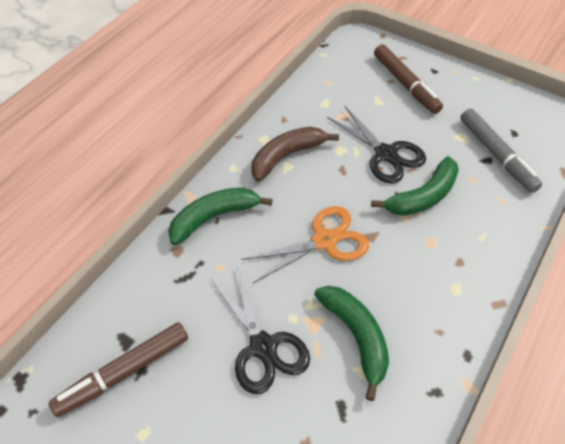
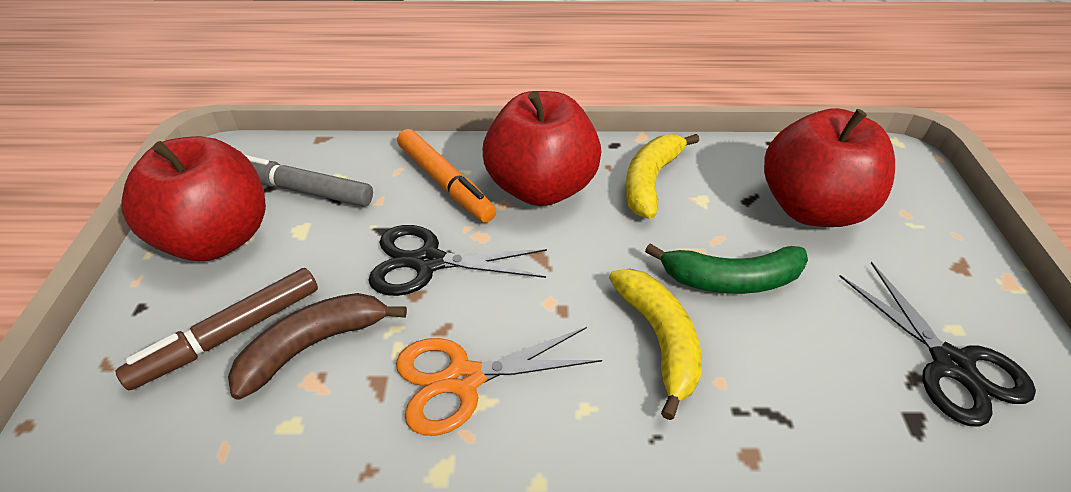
brown marker: 2 -> 1
green banana: 3 -> 1
orange marker: 0 -> 1
red apple: 0 -> 3
yellow banana: 0 -> 2

